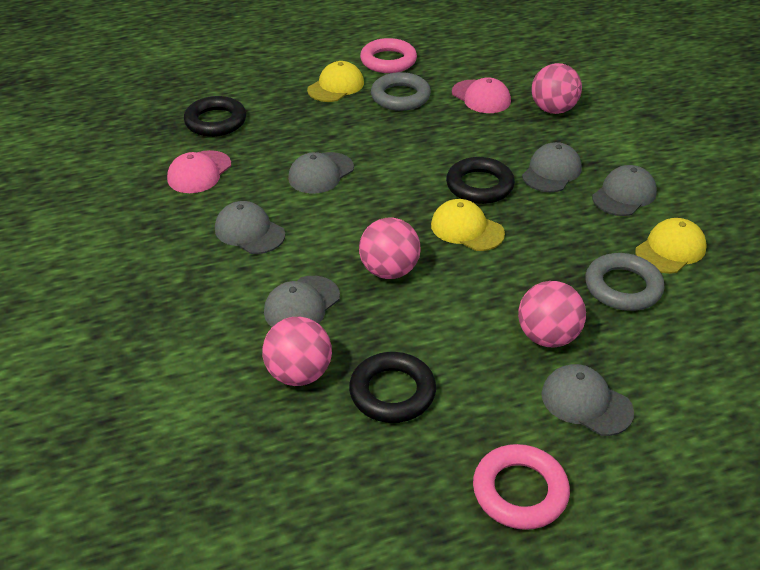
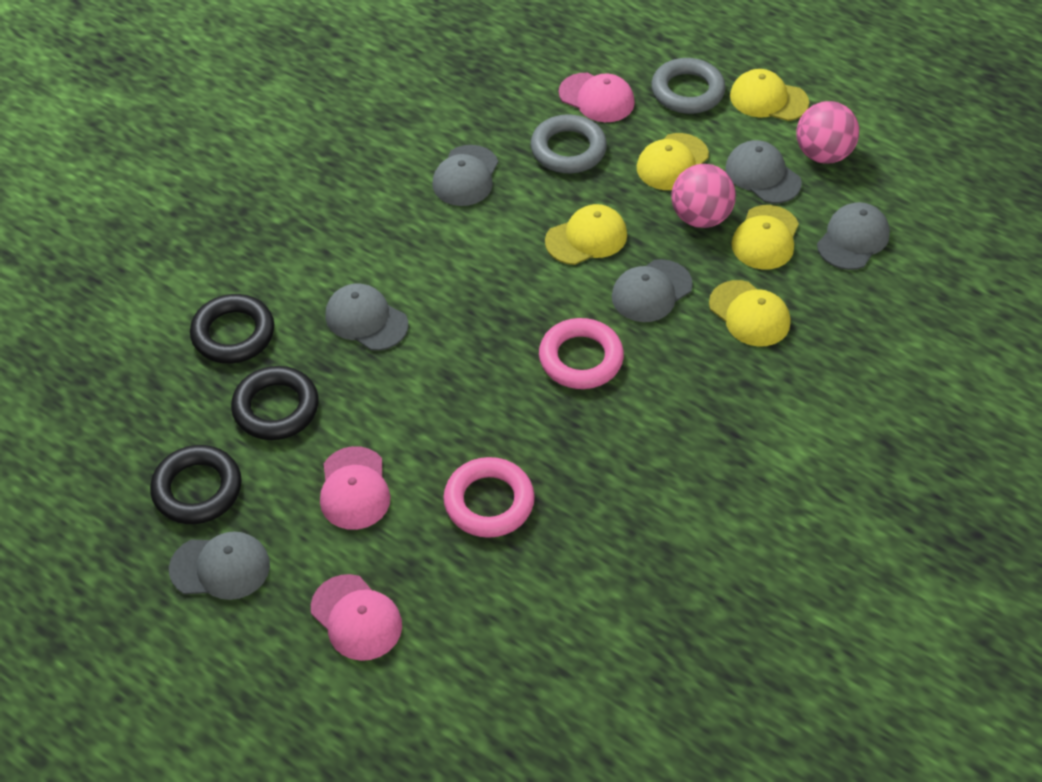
pink ball: 4 -> 2
pink cap: 2 -> 3
yellow cap: 3 -> 5

